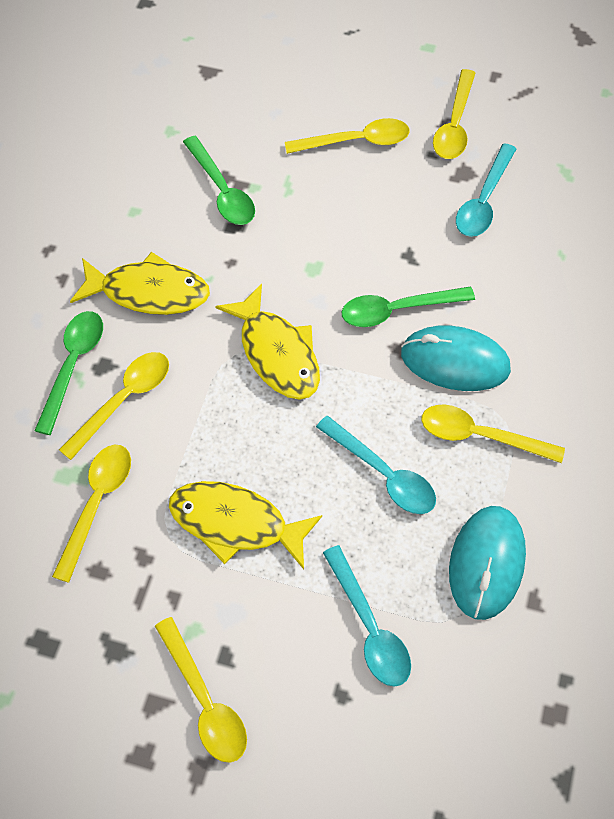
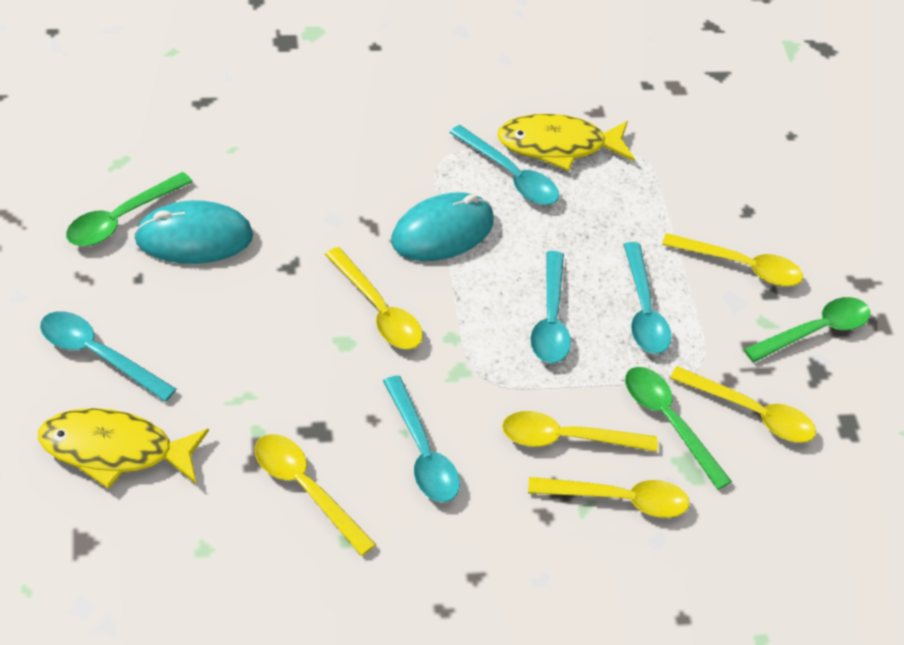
turquoise spoon: 3 -> 5
yellow fish: 3 -> 2

